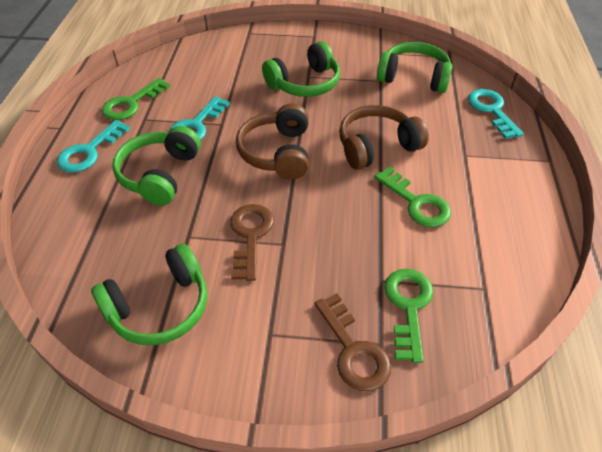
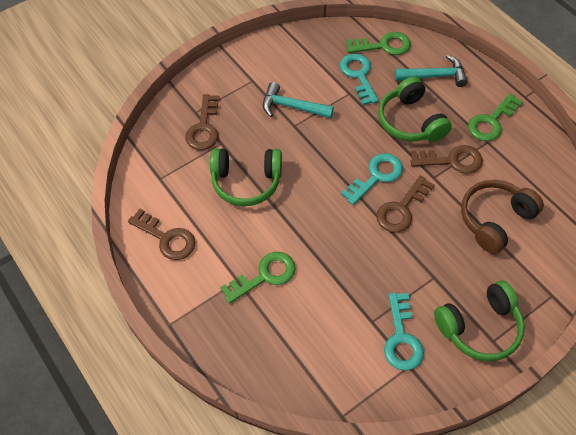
brown headphones: 2 -> 1
brown key: 2 -> 4
green headphones: 4 -> 3
turquoise hammer: 0 -> 2

